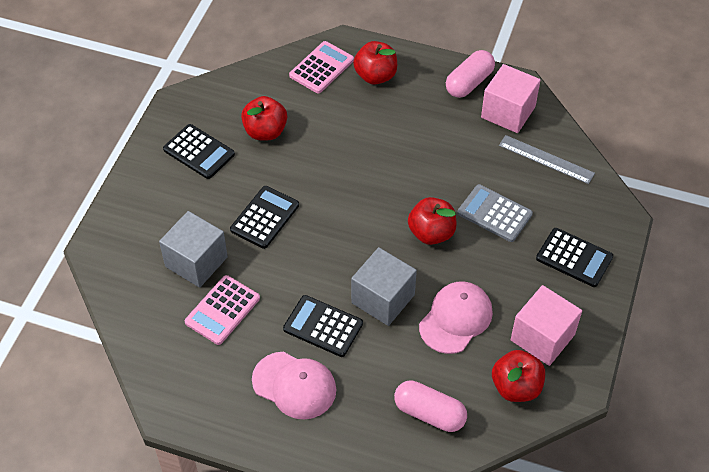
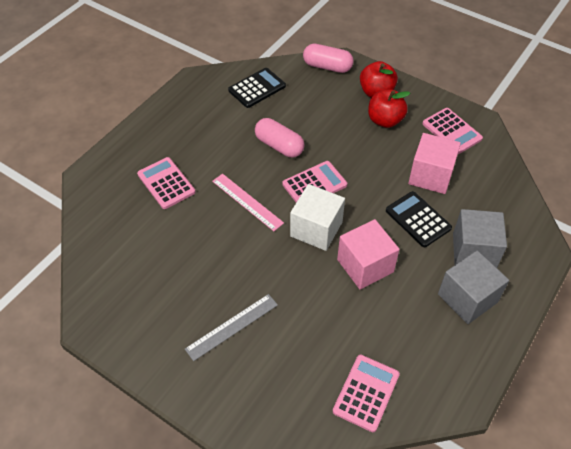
black calculator: 4 -> 2
grey calculator: 1 -> 0
pink calculator: 2 -> 4
pink cap: 2 -> 0
pink ruler: 0 -> 1
red apple: 4 -> 2
white cube: 0 -> 1

